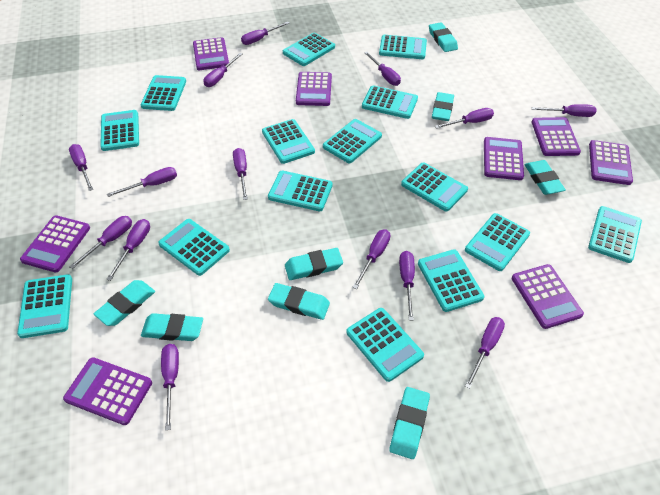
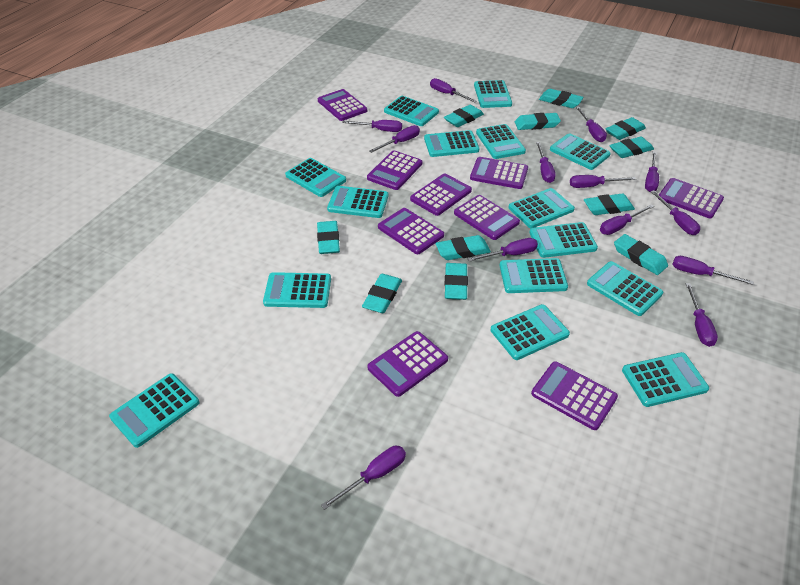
purple calculator: 8 -> 9
purple screwdriver: 14 -> 13
turquoise eraser: 8 -> 11

